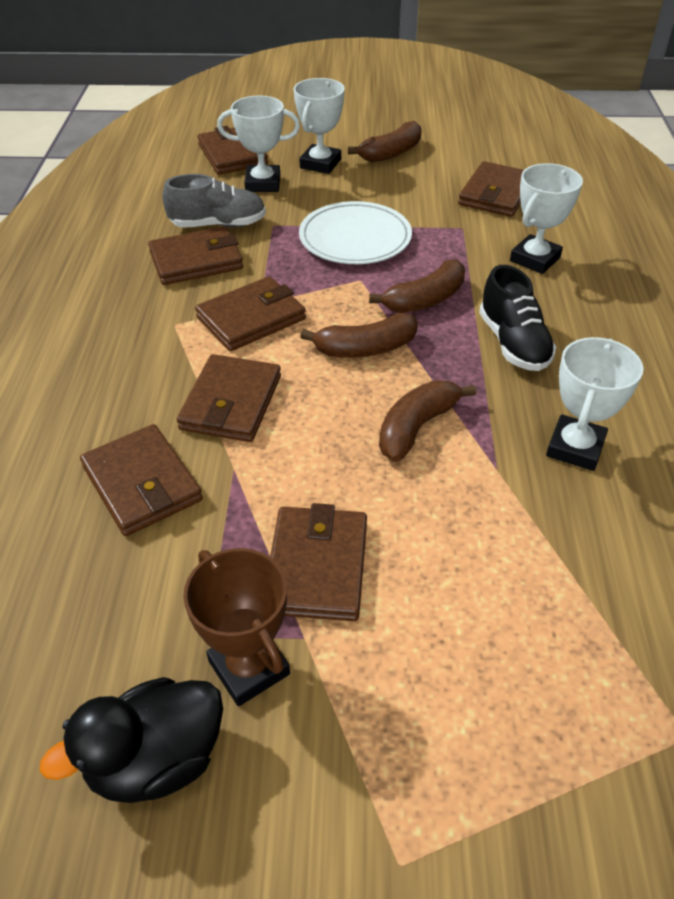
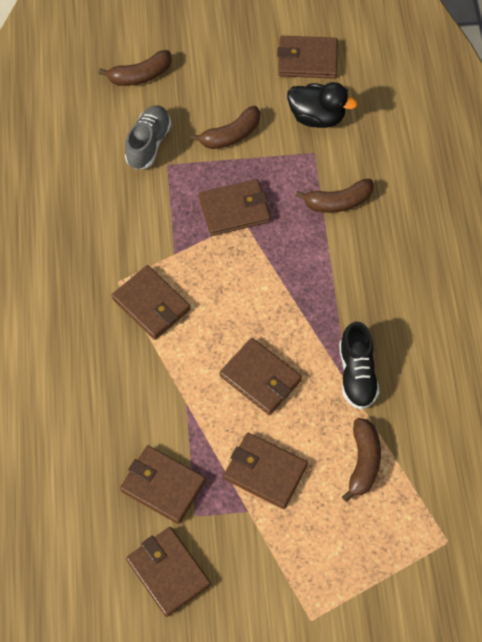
brown trophy: 1 -> 0
white plate: 1 -> 0
white trophy: 4 -> 0

